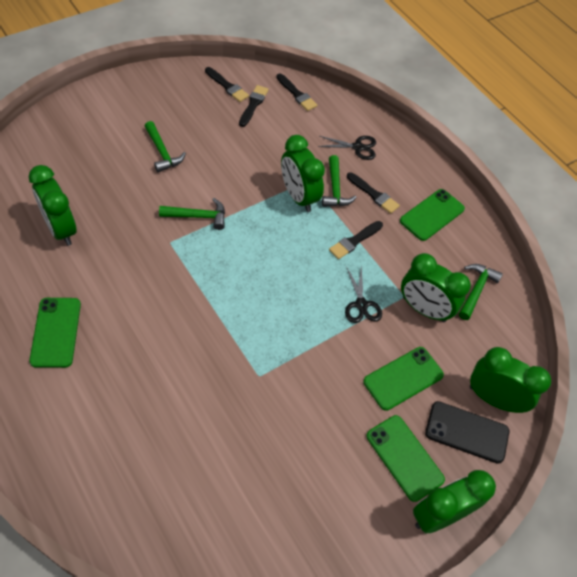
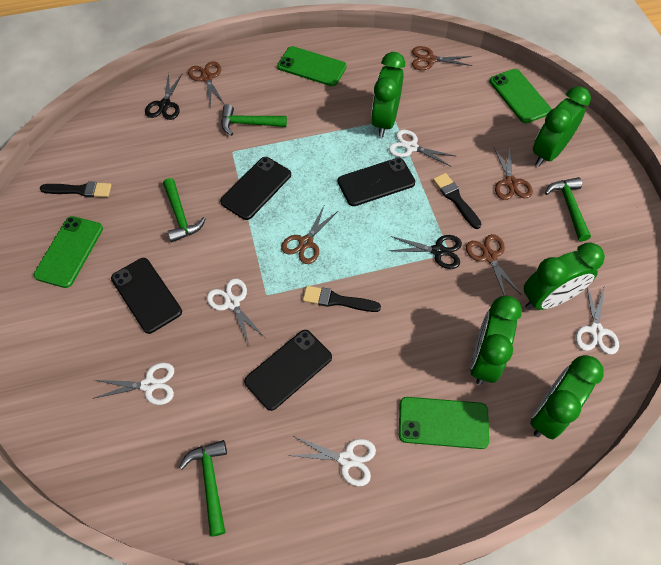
black brush: 5 -> 3
black phone: 1 -> 4
brown scissors: 0 -> 5
white scissors: 0 -> 5

